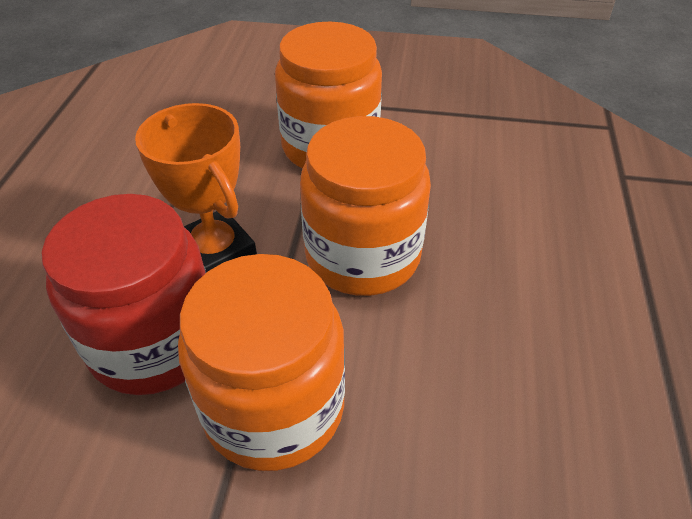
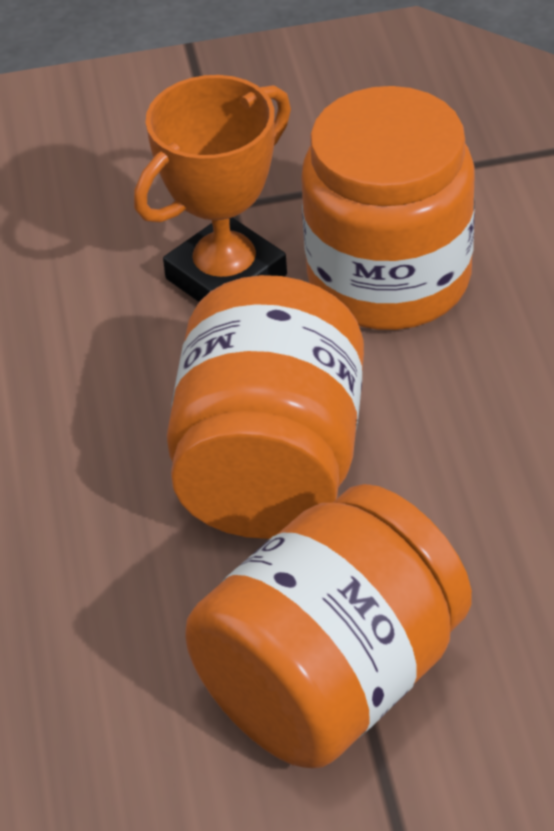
red jar: 1 -> 0

